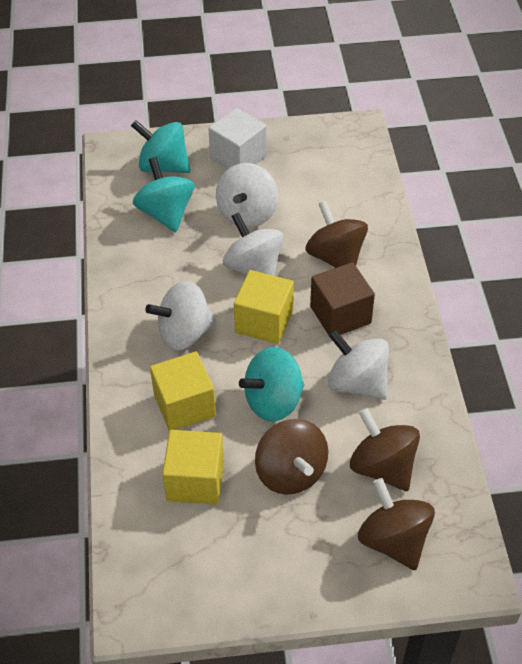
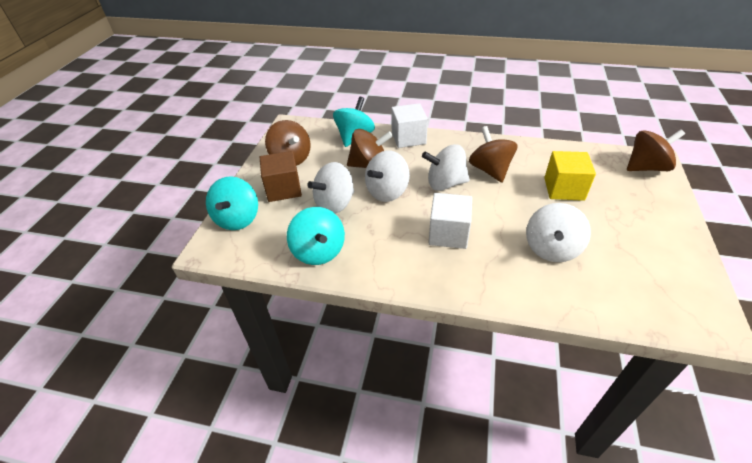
white cube: 1 -> 2
yellow cube: 3 -> 1

